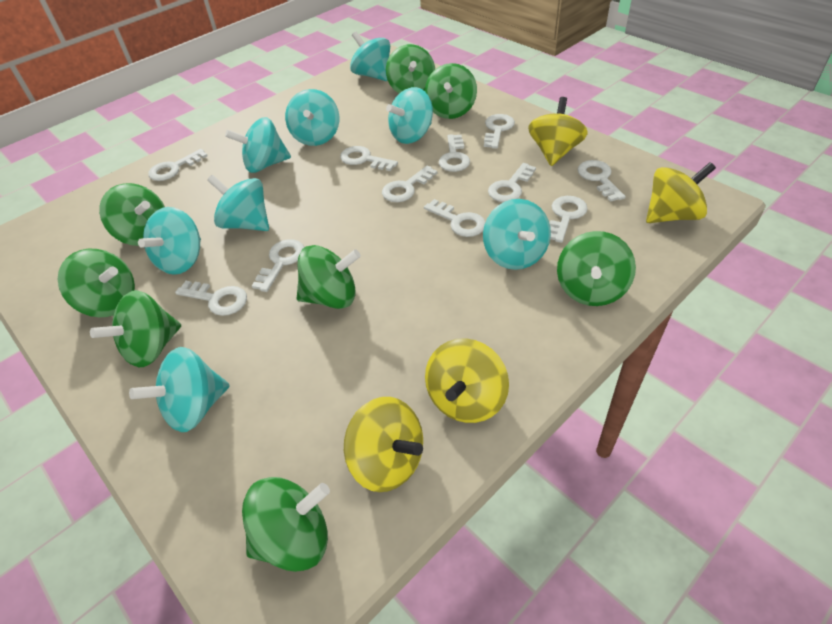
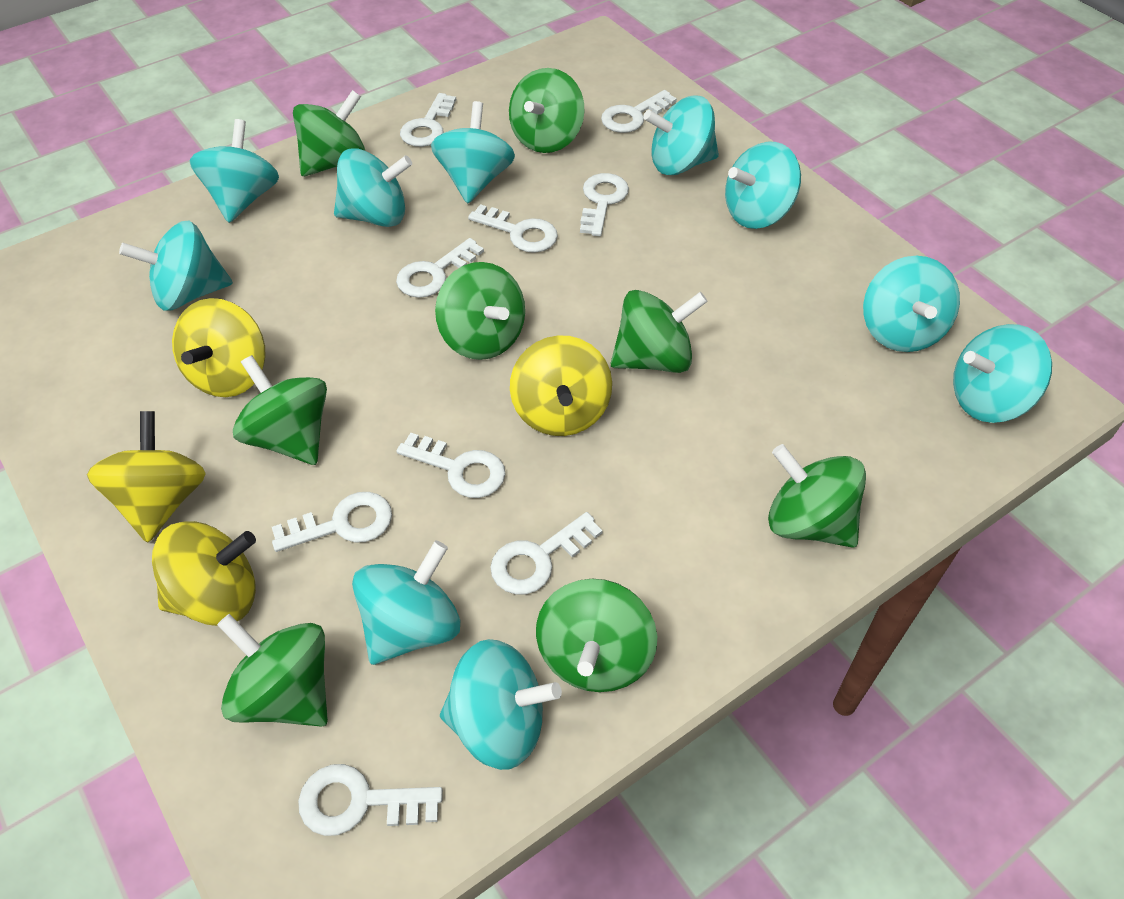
turquoise spinning top: 8 -> 10
white key: 11 -> 9

